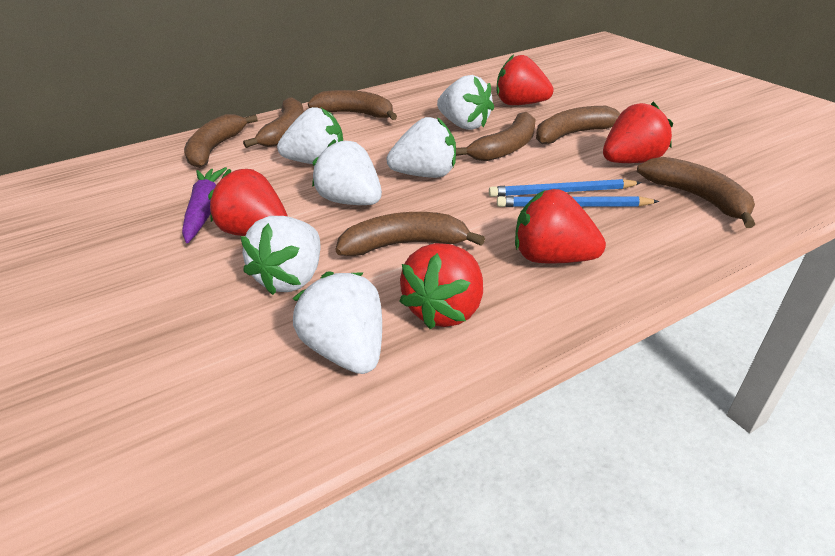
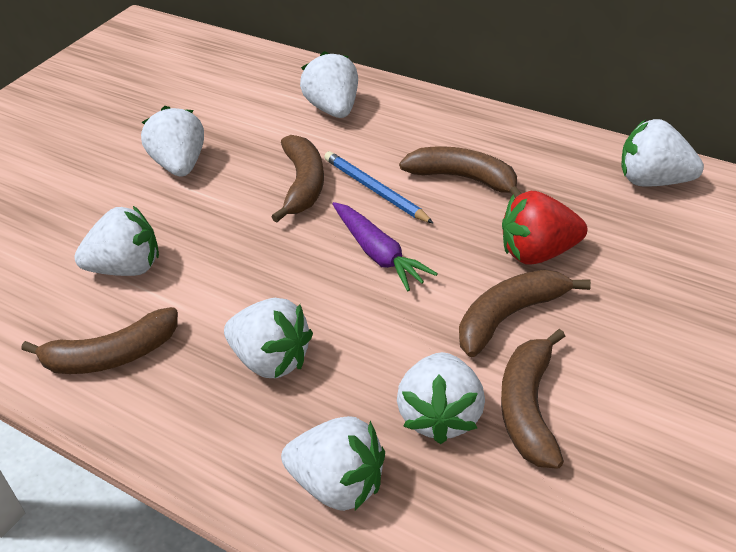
blue pencil: 2 -> 1
brown banana: 7 -> 5
red strawberry: 5 -> 1
white strawberry: 6 -> 7

